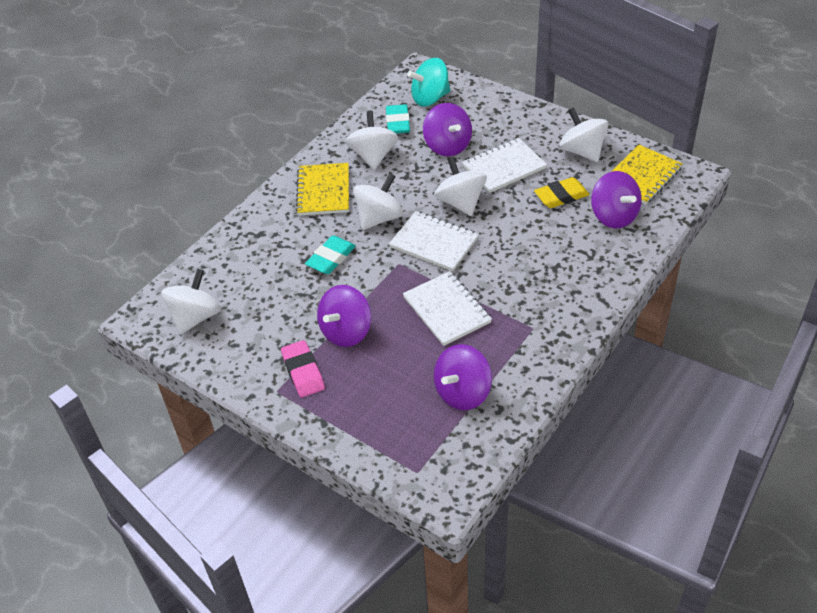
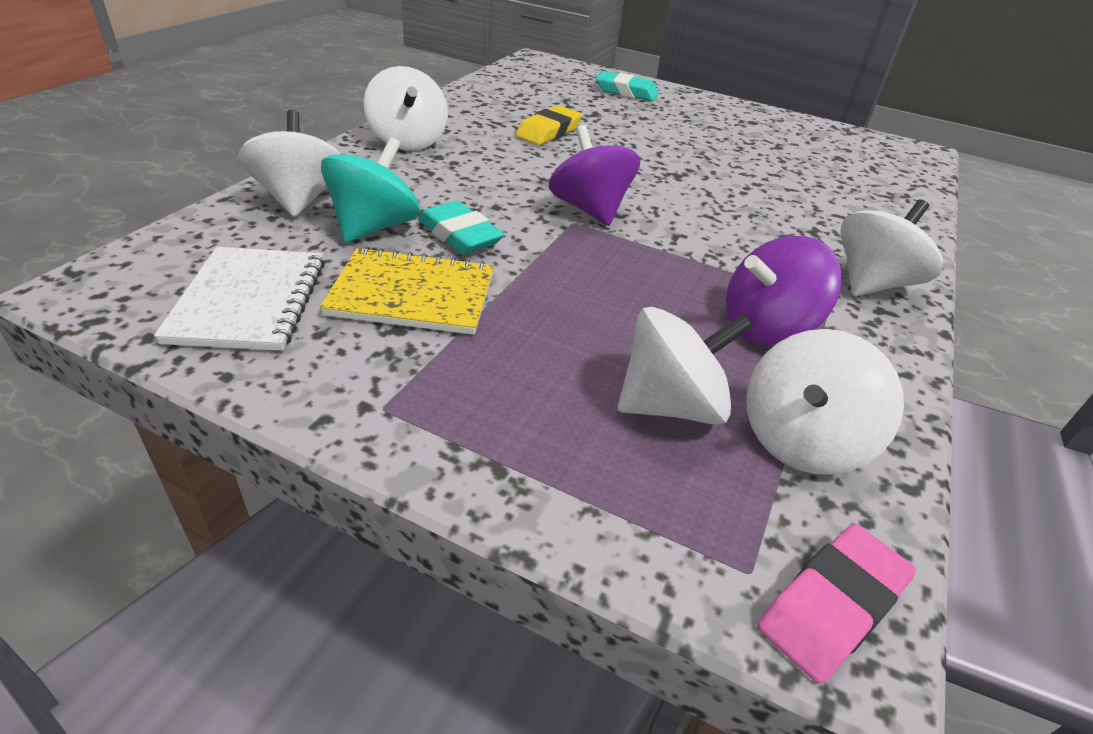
purple spinning top: 4 -> 2
white notebook: 3 -> 1
yellow notebook: 2 -> 1

